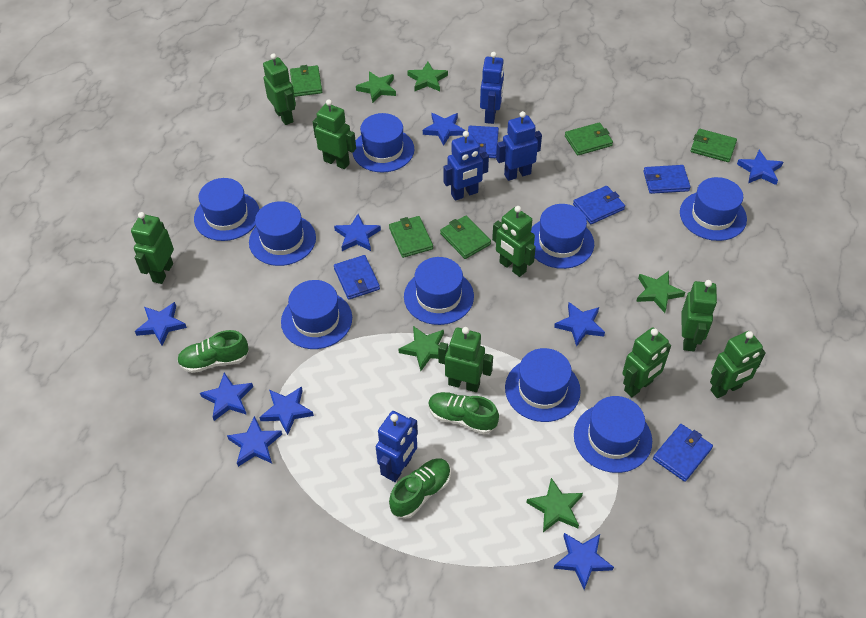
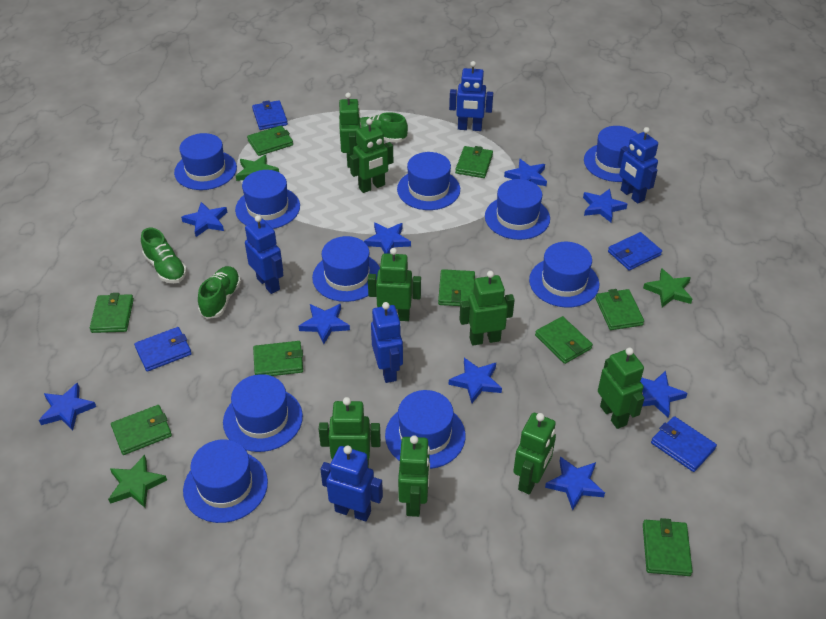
blue hat: 9 -> 10
blue robot: 4 -> 5
blue wallet: 5 -> 4
green star: 5 -> 3
green wallet: 5 -> 9

